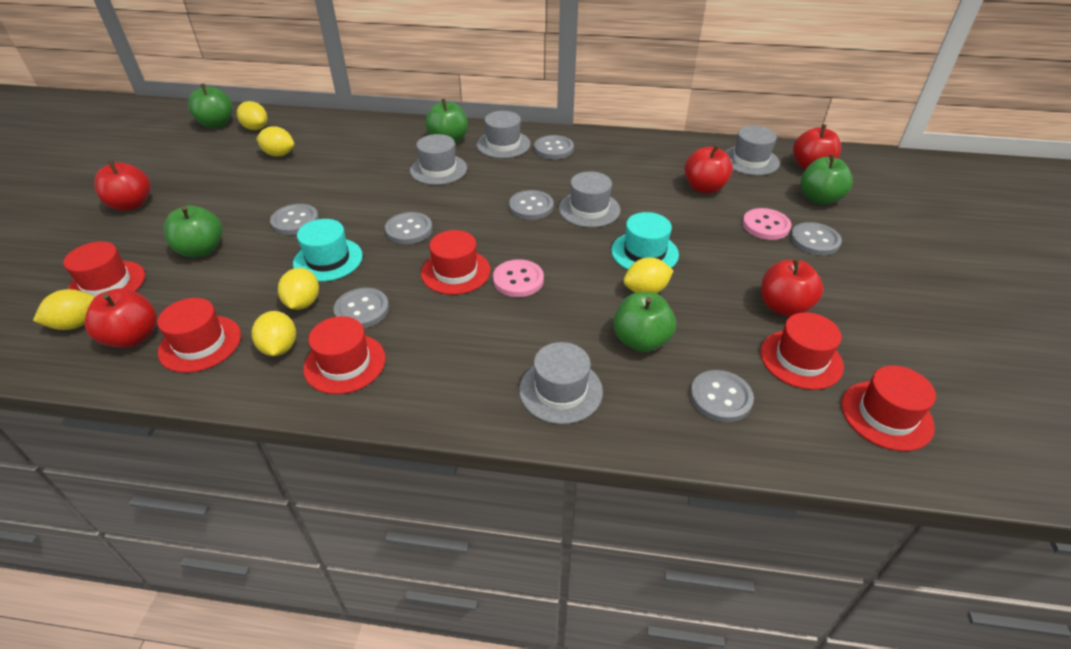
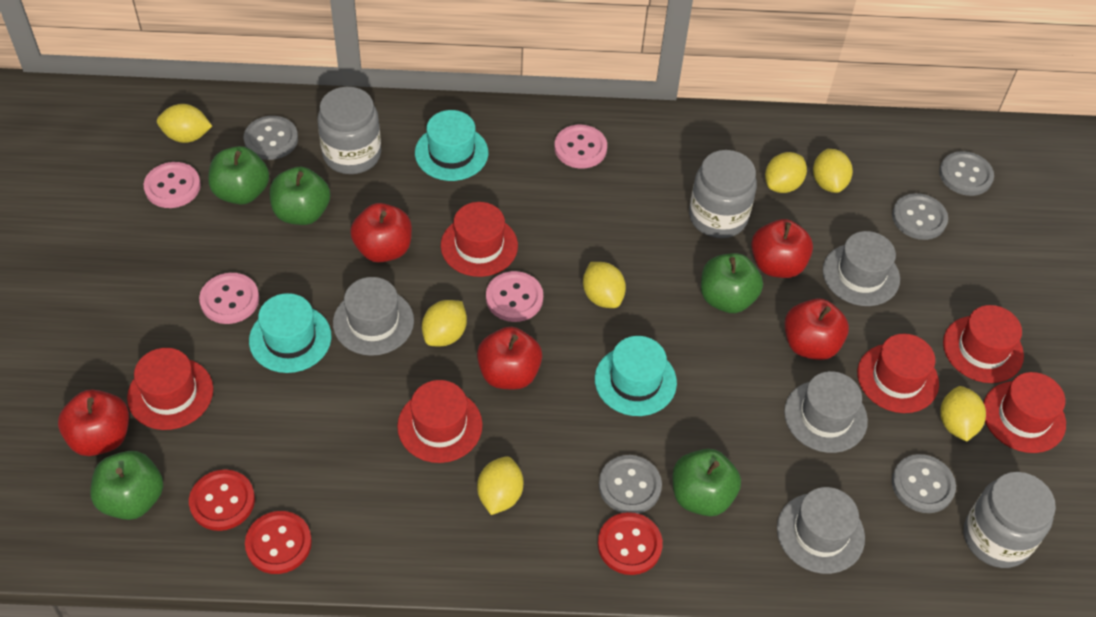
grey button: 7 -> 5
grey hat: 5 -> 4
grey jar: 0 -> 3
pink button: 2 -> 4
red button: 0 -> 3
turquoise hat: 2 -> 3
yellow lemon: 6 -> 7

